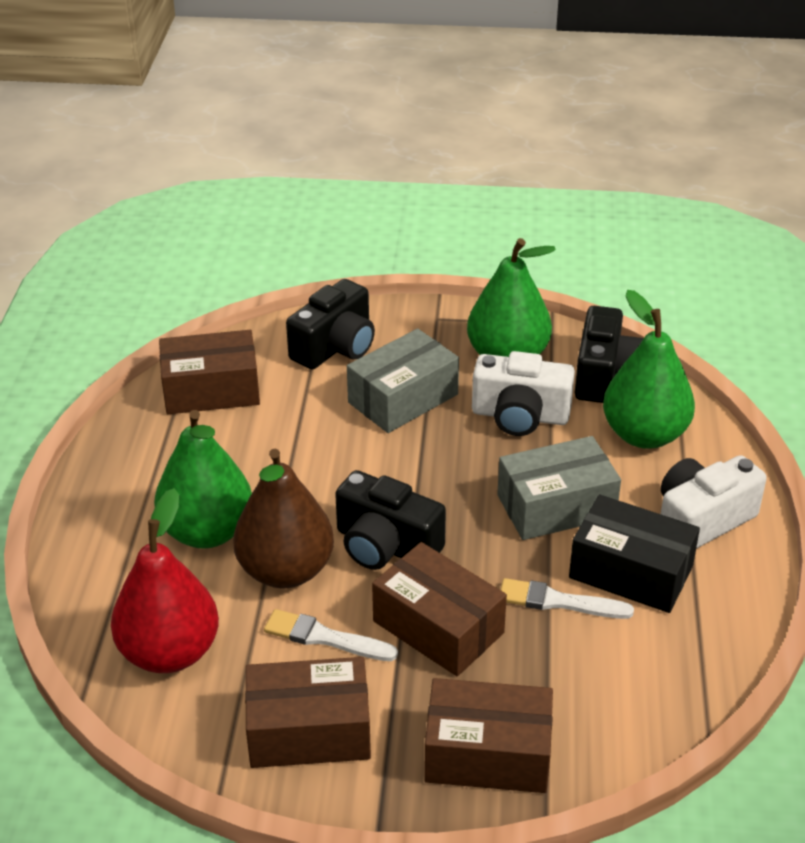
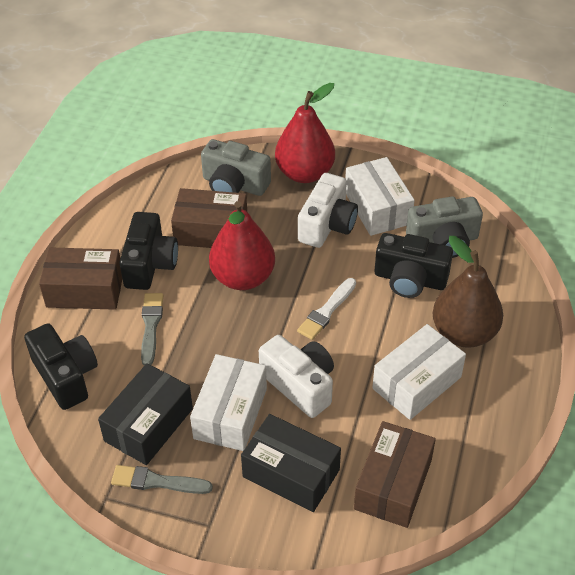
black box: 1 -> 2
brown box: 4 -> 3
green pear: 3 -> 0
grey box: 2 -> 0
grey brush: 0 -> 2
grey camera: 0 -> 2
red pear: 1 -> 2
white box: 0 -> 3
white brush: 2 -> 1

